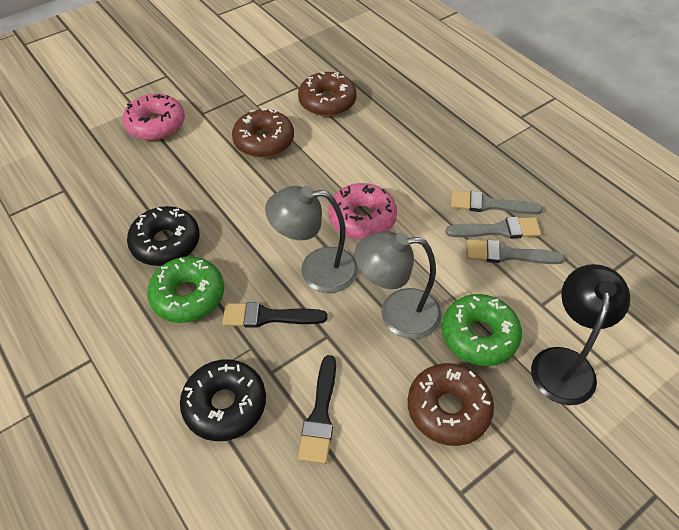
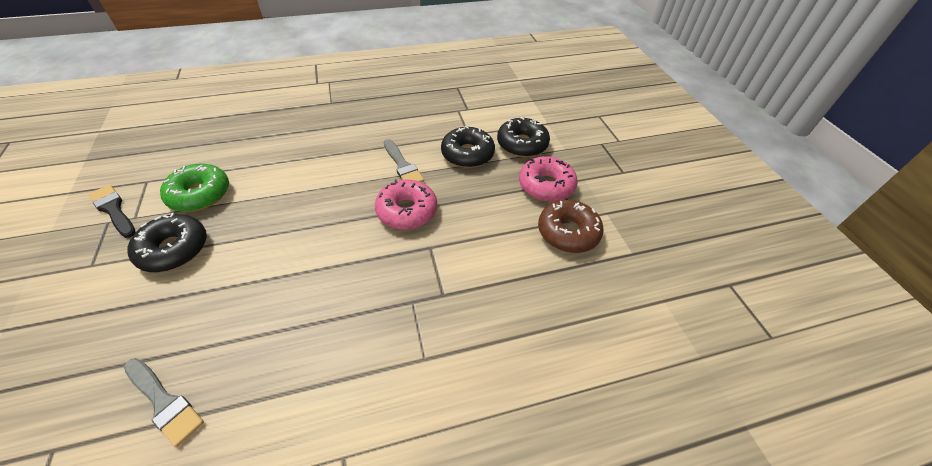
black brush: 2 -> 1
black donut: 2 -> 3
black lamp: 1 -> 0
brown donut: 3 -> 1
green donut: 2 -> 1
grey brush: 3 -> 2
grey lamp: 2 -> 0

